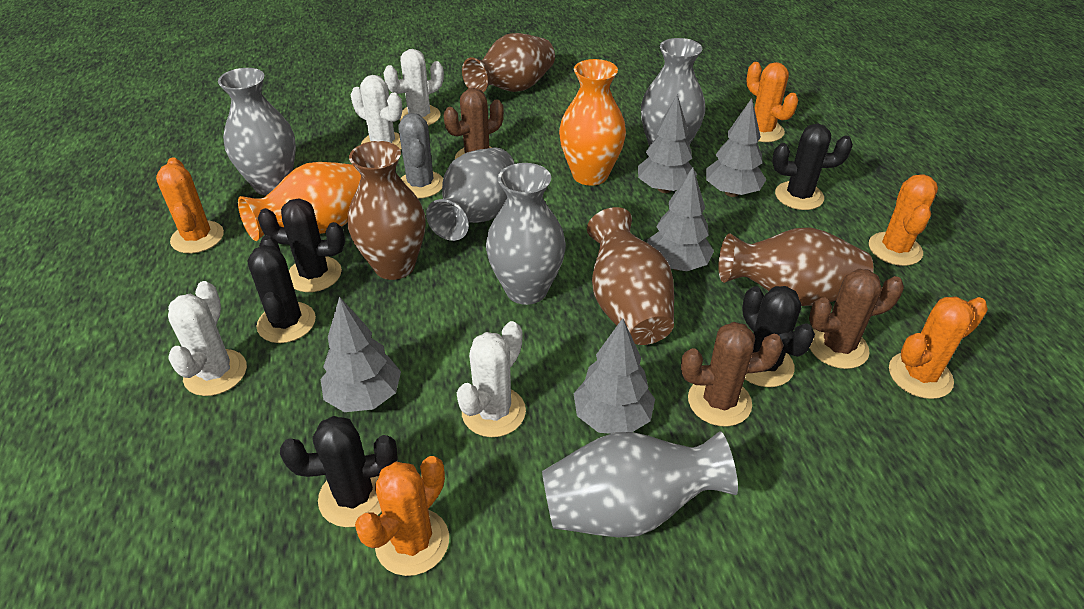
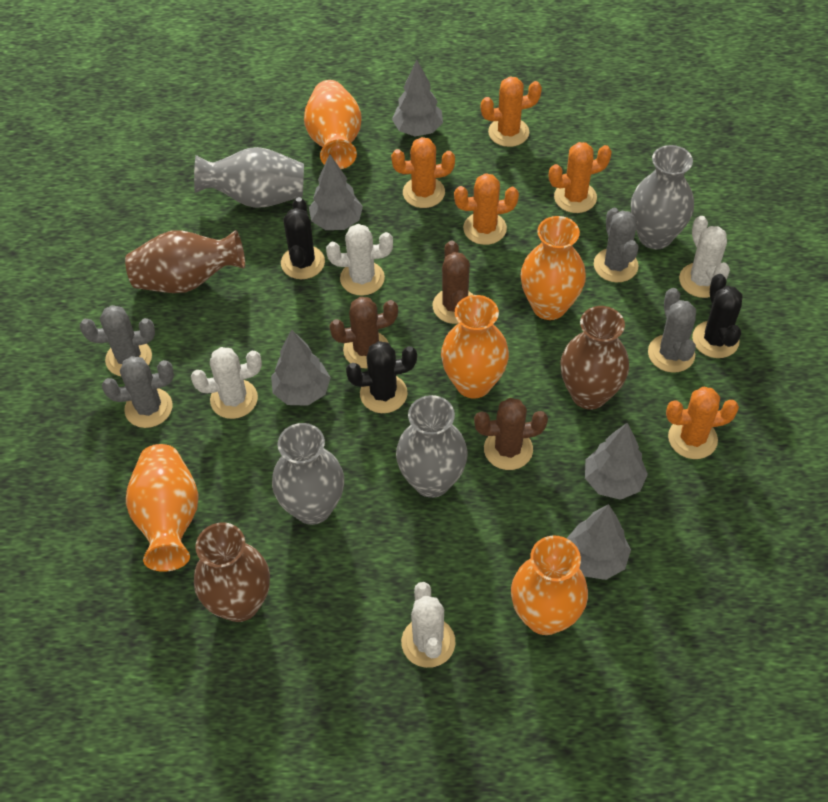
black cactus: 5 -> 3
brown vase: 4 -> 3
grey cactus: 1 -> 4
grey vase: 5 -> 4
orange vase: 2 -> 5

